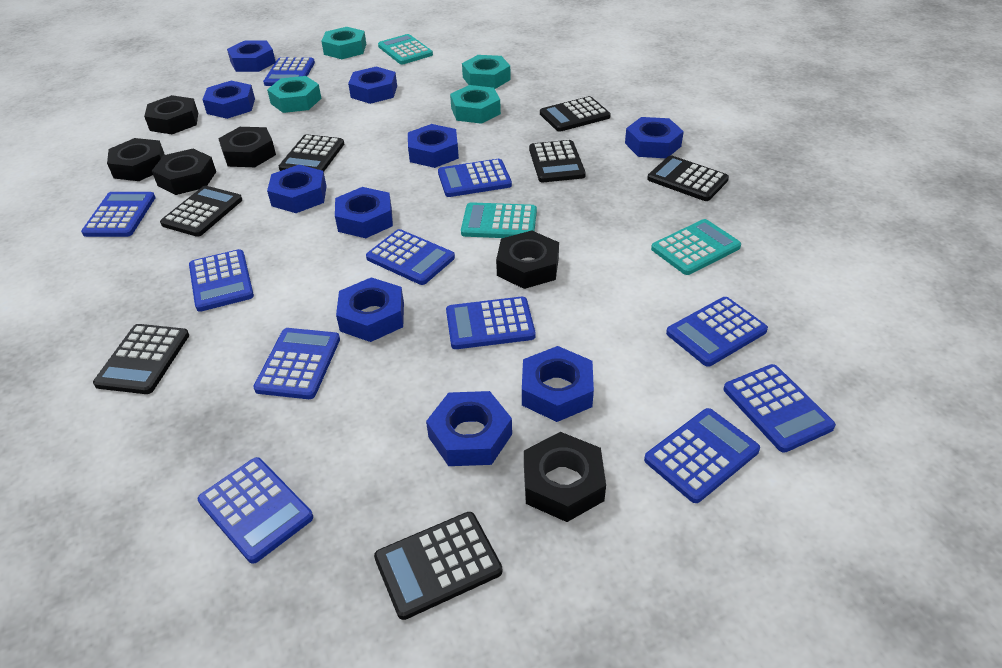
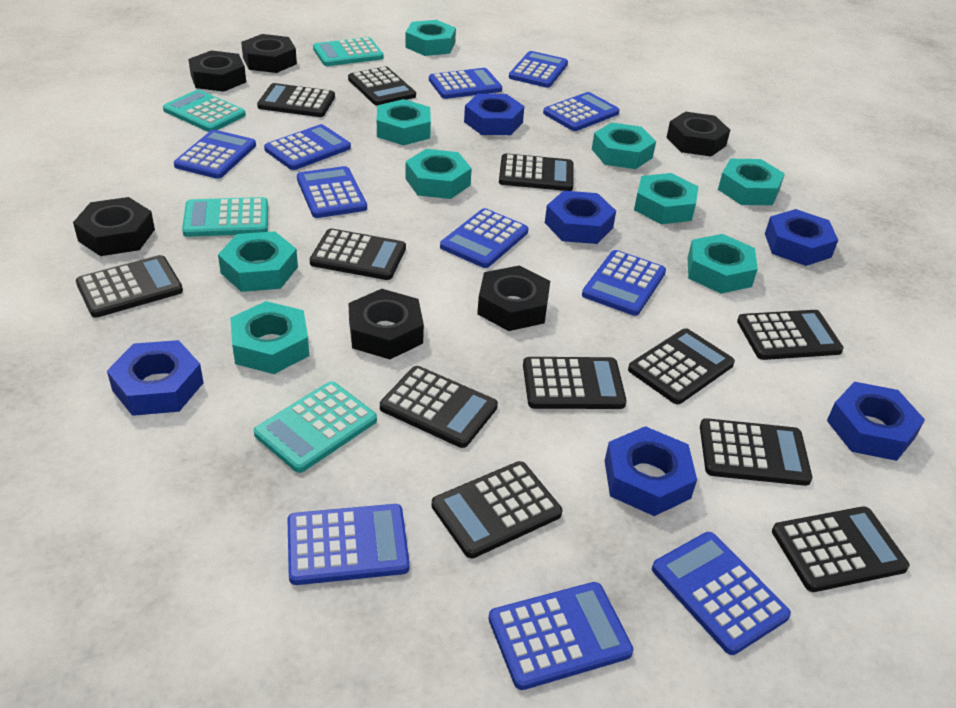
black calculator: 7 -> 12
blue nut: 10 -> 6
turquoise calculator: 3 -> 4
turquoise nut: 4 -> 9

